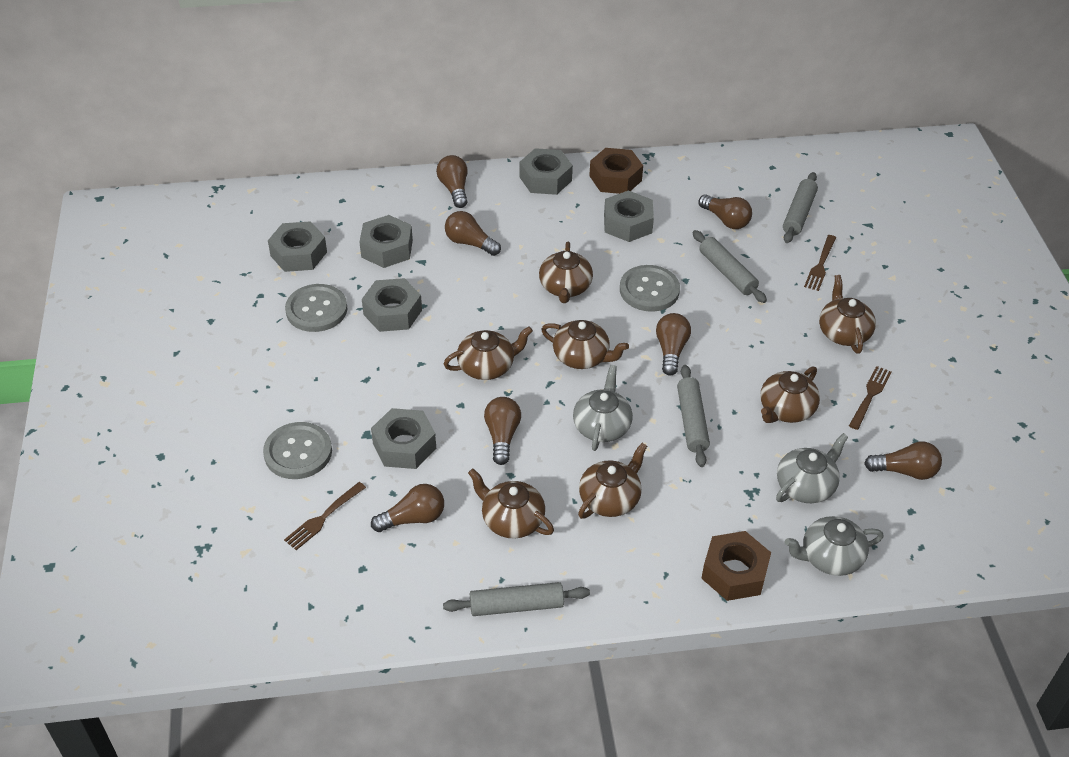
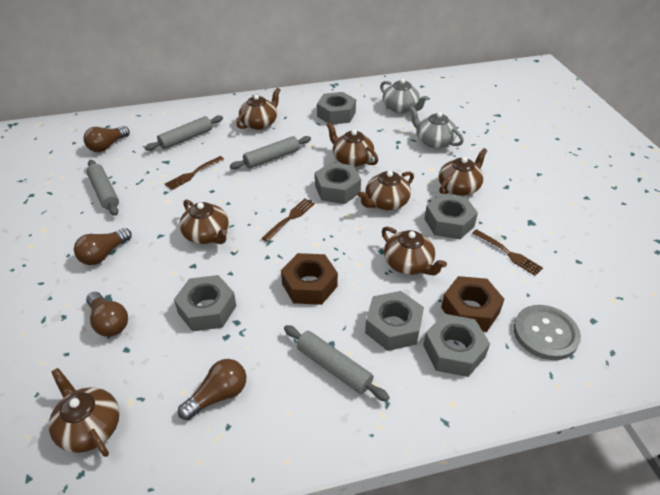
brown light bulb: 7 -> 4
grey button: 3 -> 1
grey teapot: 3 -> 2

